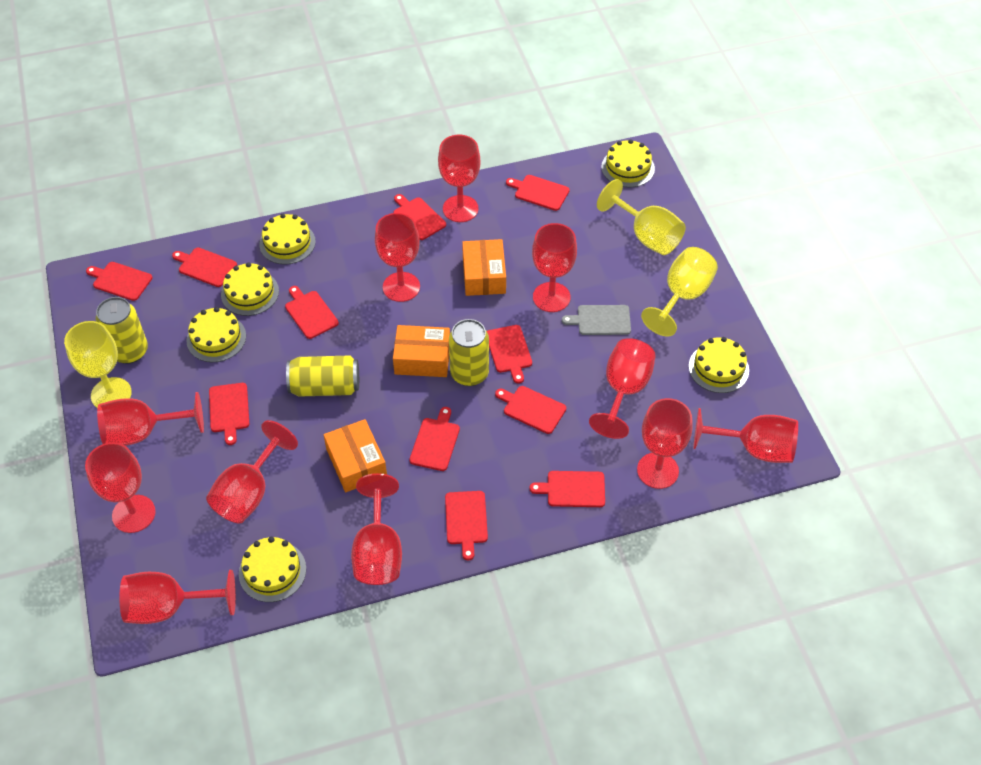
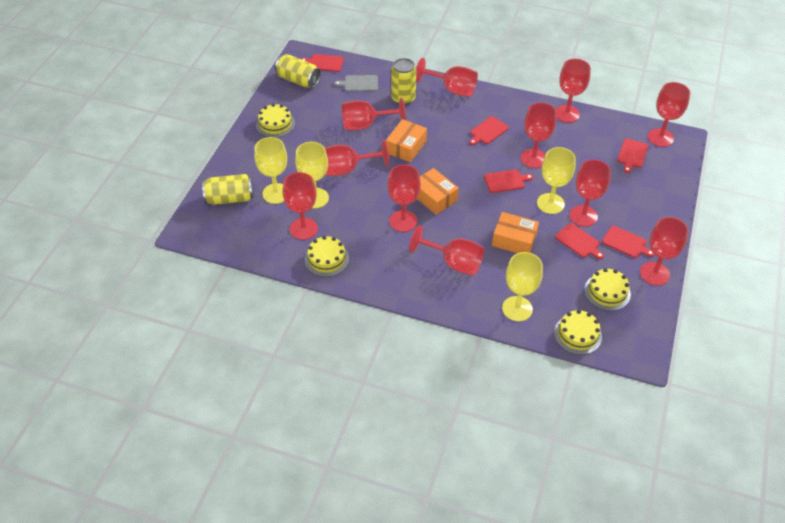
red cutting board: 11 -> 6
yellow cake: 6 -> 4
yellow goblet: 3 -> 4

